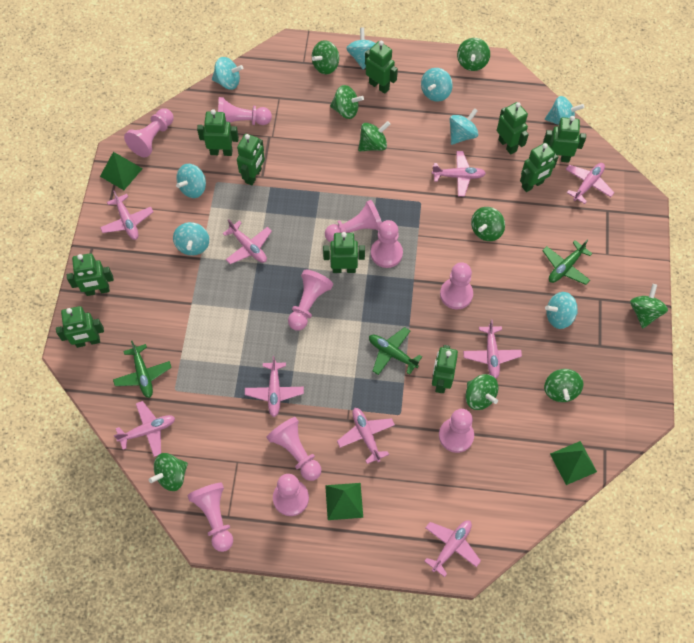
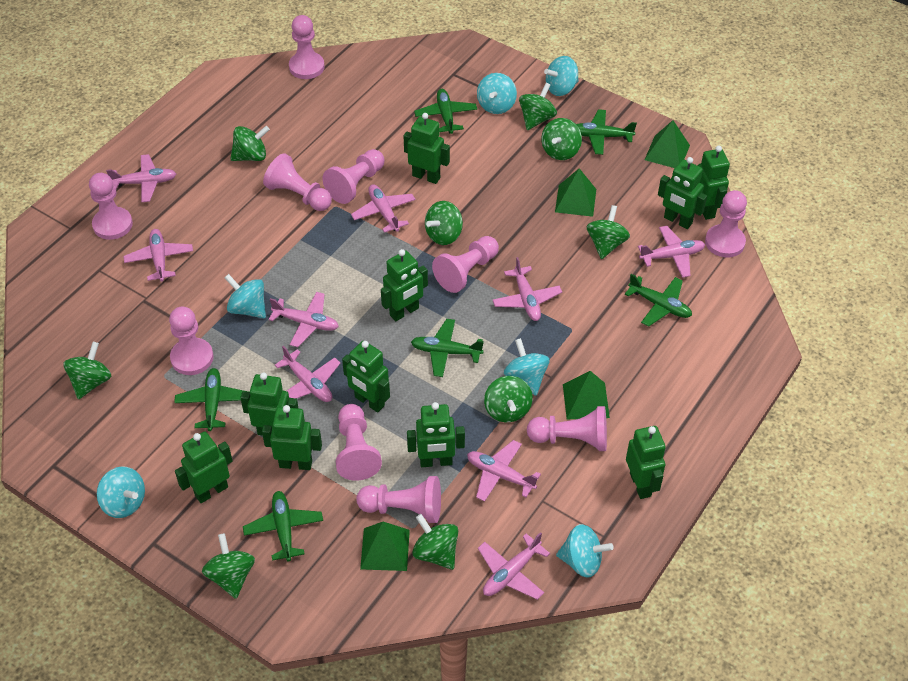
green plane: 3 -> 6
green pyramid: 3 -> 4
turquoise spinning top: 8 -> 6

